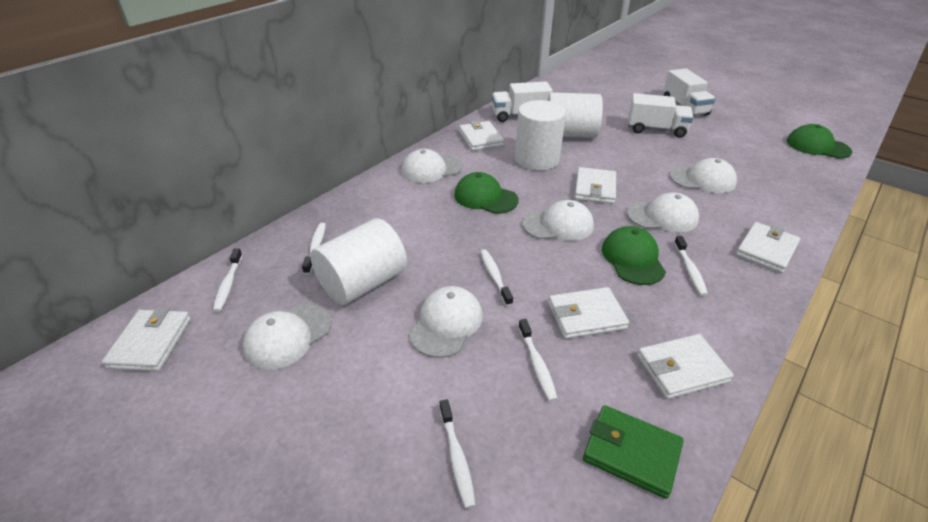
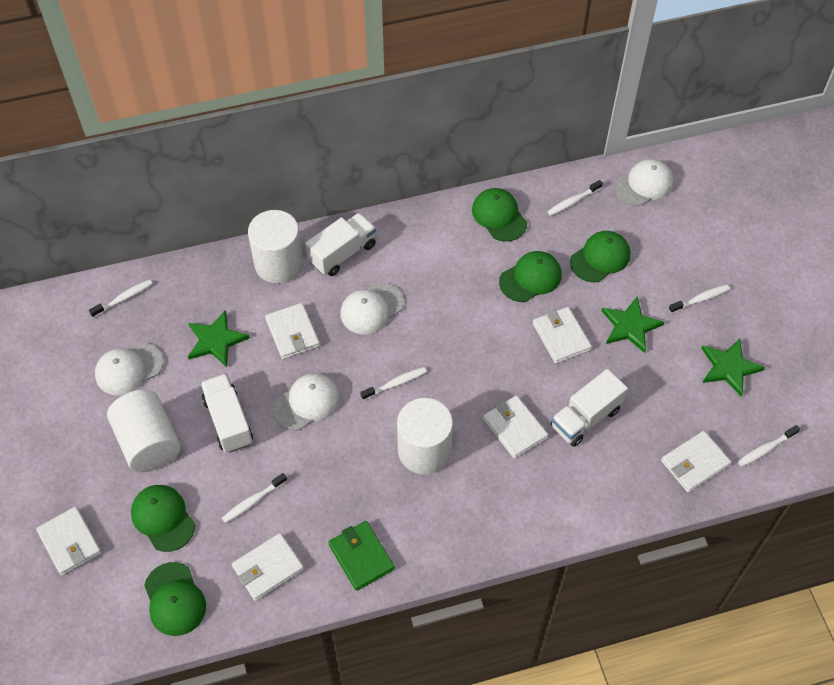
green cap: 3 -> 5
green star: 0 -> 3
white cap: 6 -> 4

